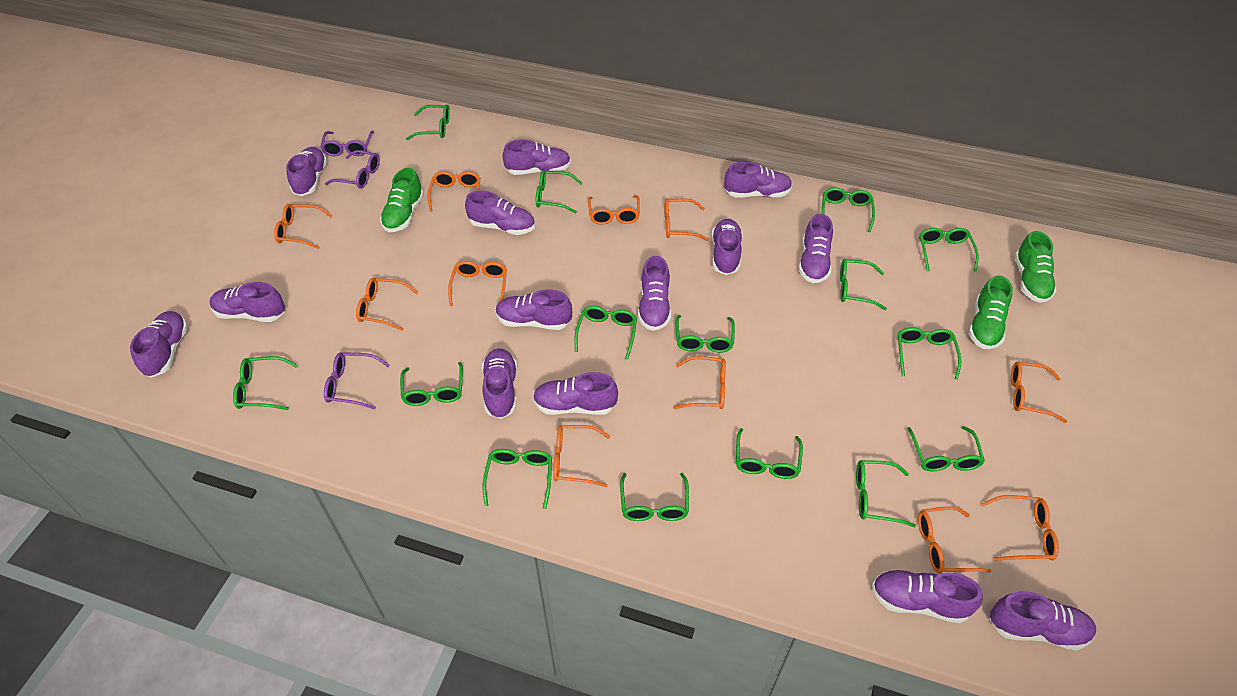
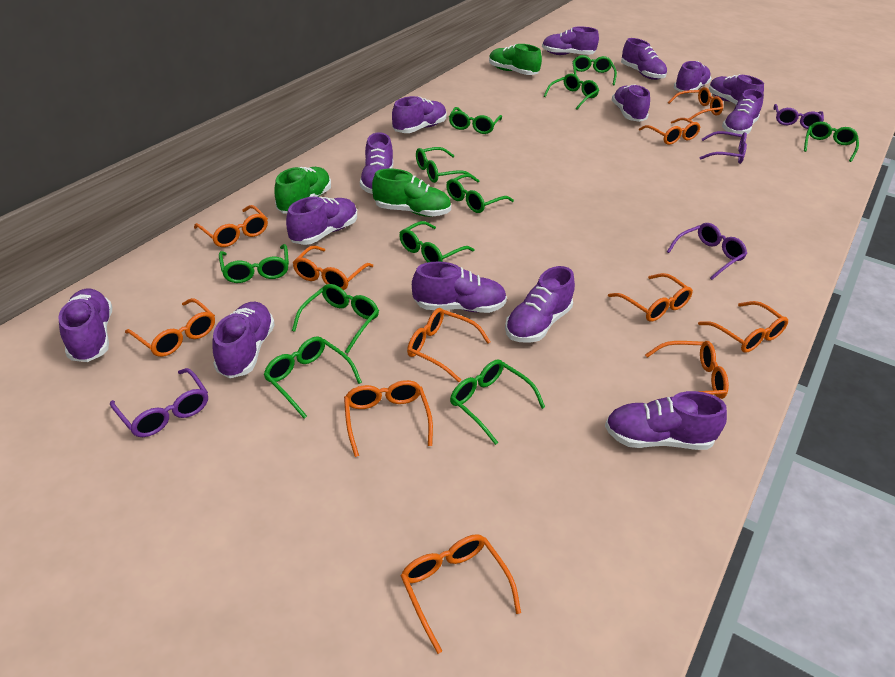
green glasses: 15 -> 11
purple glasses: 3 -> 4

